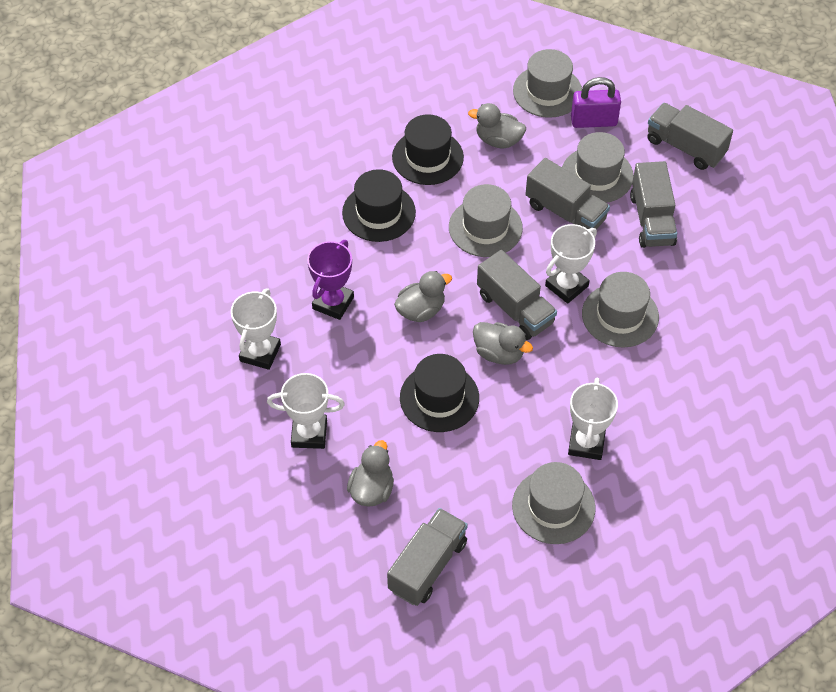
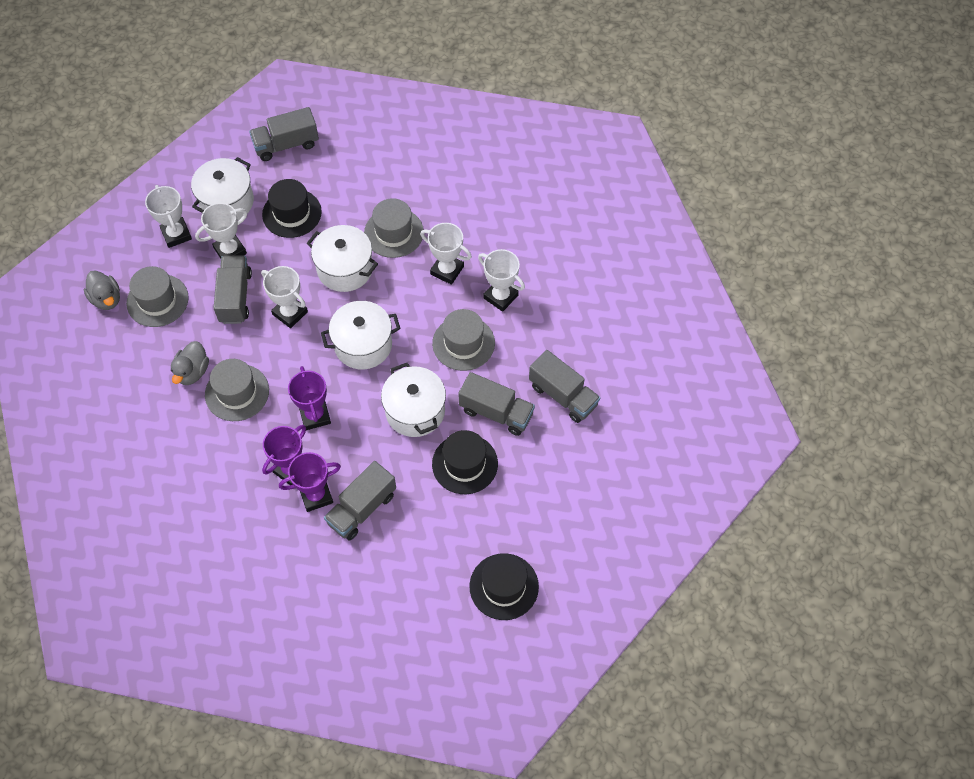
grey duck: 4 -> 2
grey hat: 5 -> 4
purple padlock: 1 -> 0
purple trophy: 1 -> 3
white pot: 0 -> 4
white trophy: 4 -> 5

